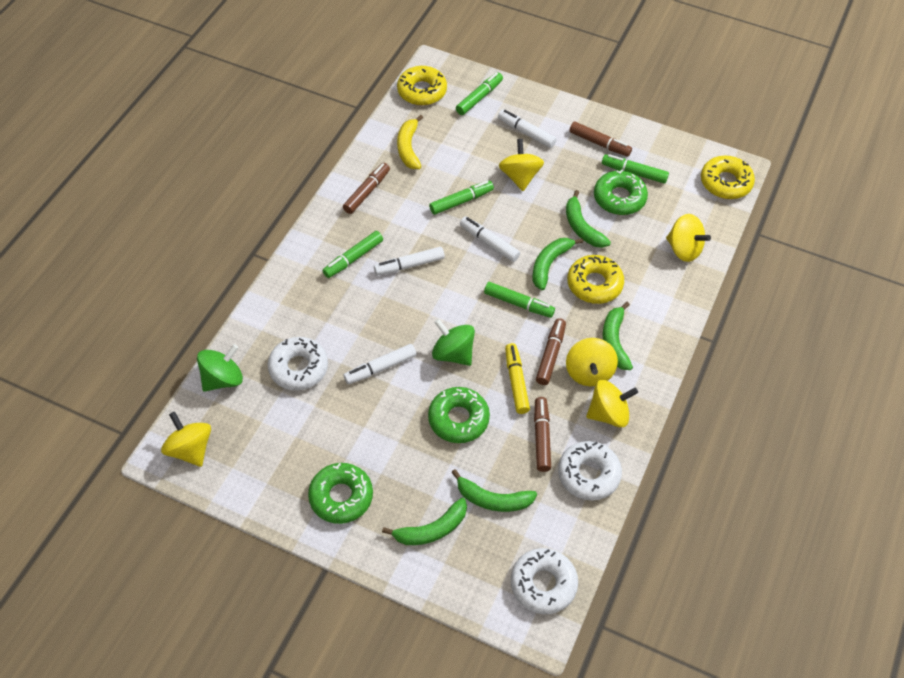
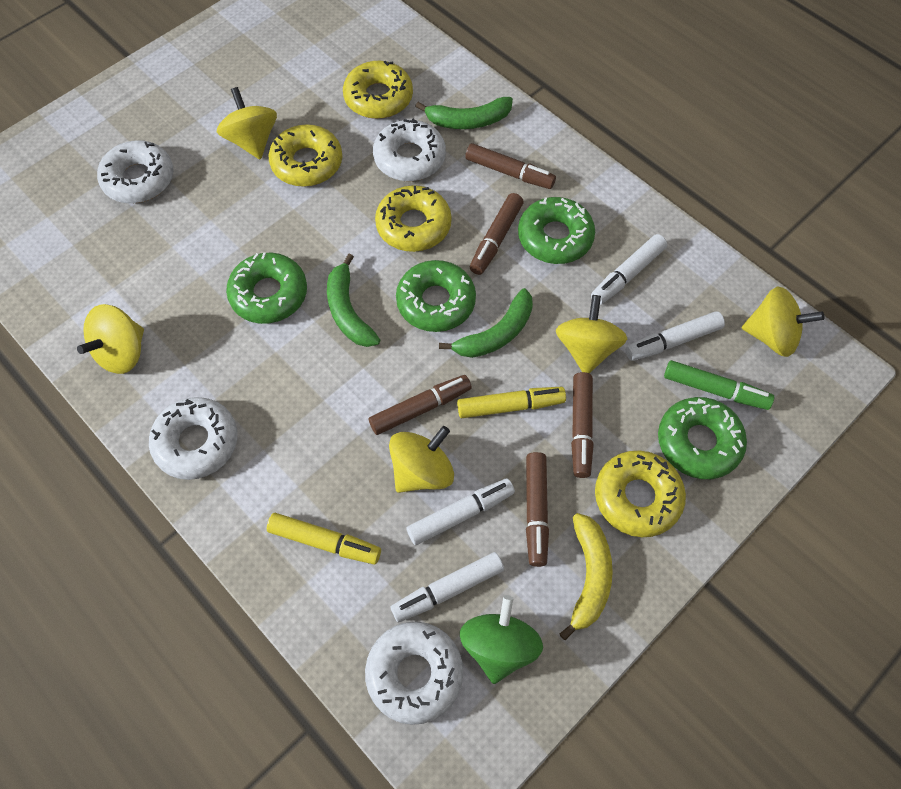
brown marker: 4 -> 5
green banana: 5 -> 3
green donut: 3 -> 4
green marker: 5 -> 1
green spinning top: 2 -> 1
white donut: 3 -> 4
yellow donut: 3 -> 4
yellow marker: 1 -> 2

